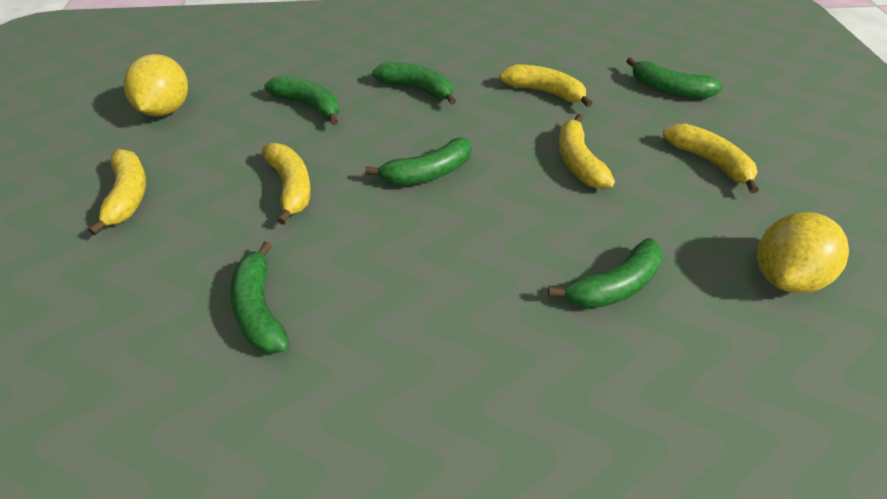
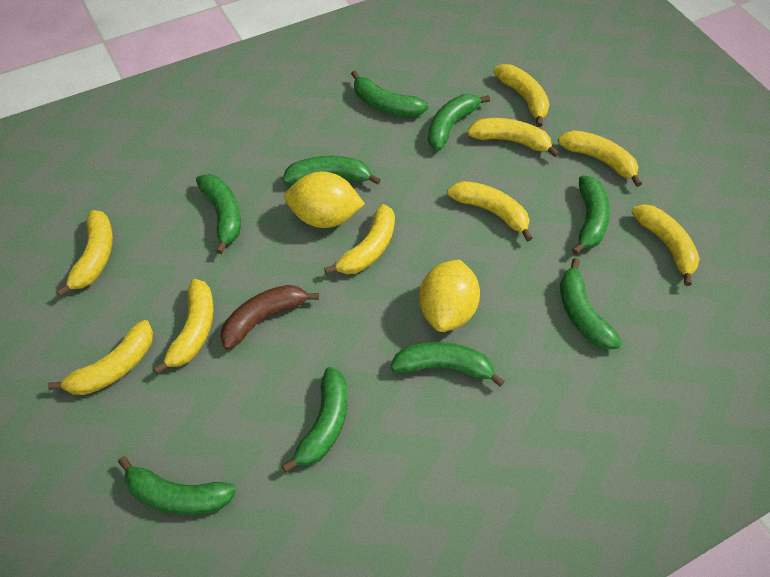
brown banana: 0 -> 1
green banana: 6 -> 9
yellow banana: 5 -> 9

